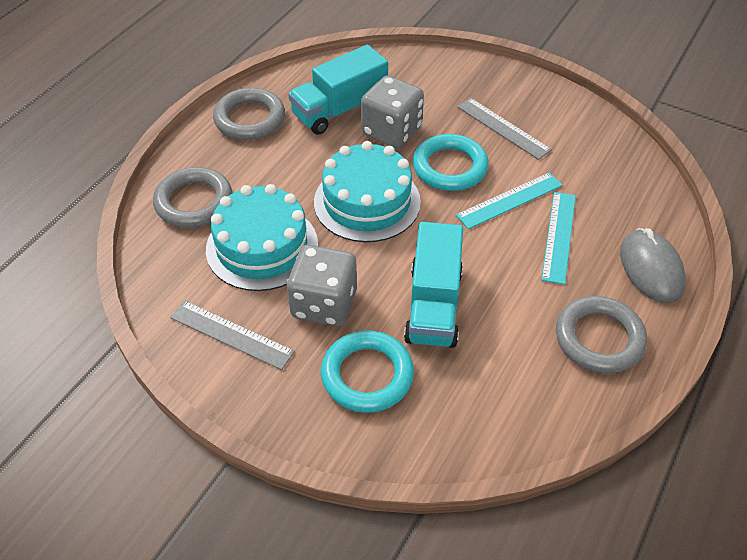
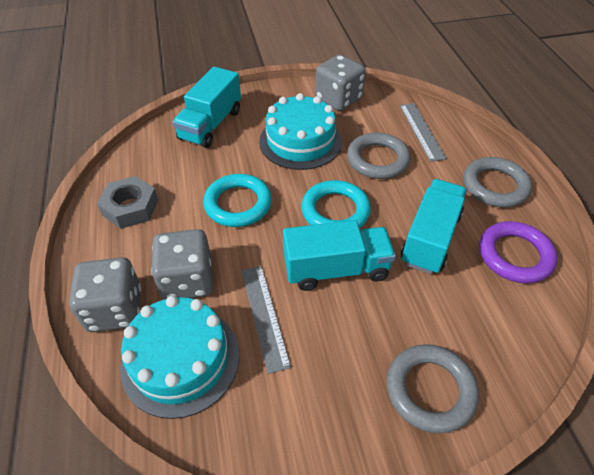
grey dice: 2 -> 3
grey mouse: 1 -> 0
grey nut: 0 -> 1
purple ring: 0 -> 1
turquoise ruler: 2 -> 0
turquoise truck: 2 -> 3

